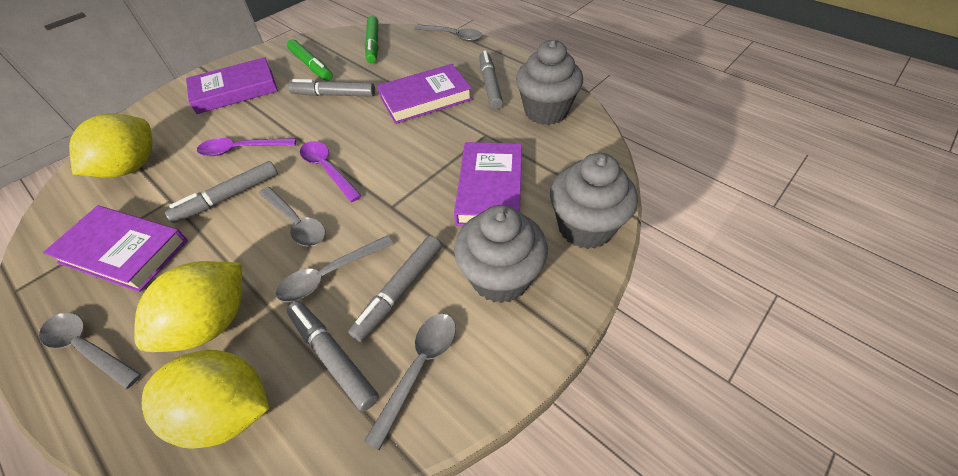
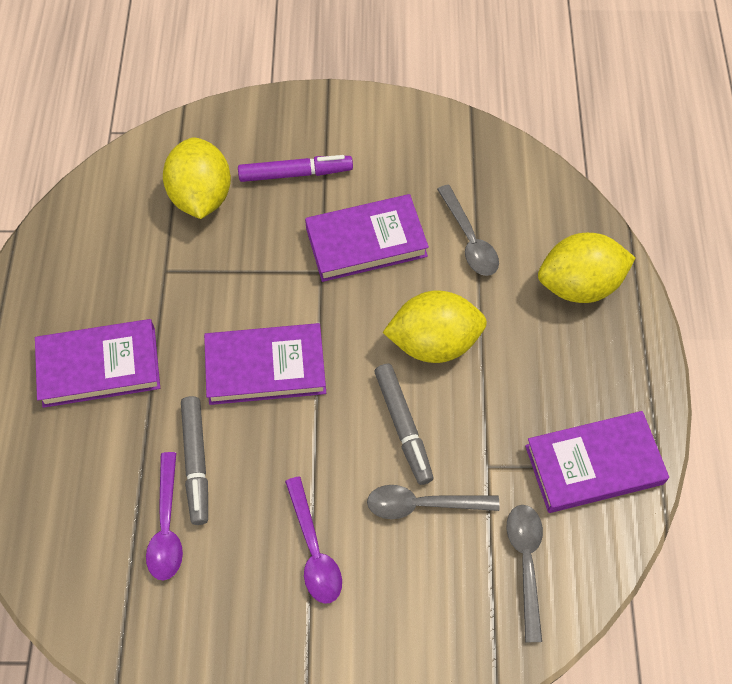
green marker: 2 -> 0
grey cupcake: 3 -> 0
grey marker: 5 -> 2
grey spoon: 5 -> 3
purple marker: 0 -> 1

